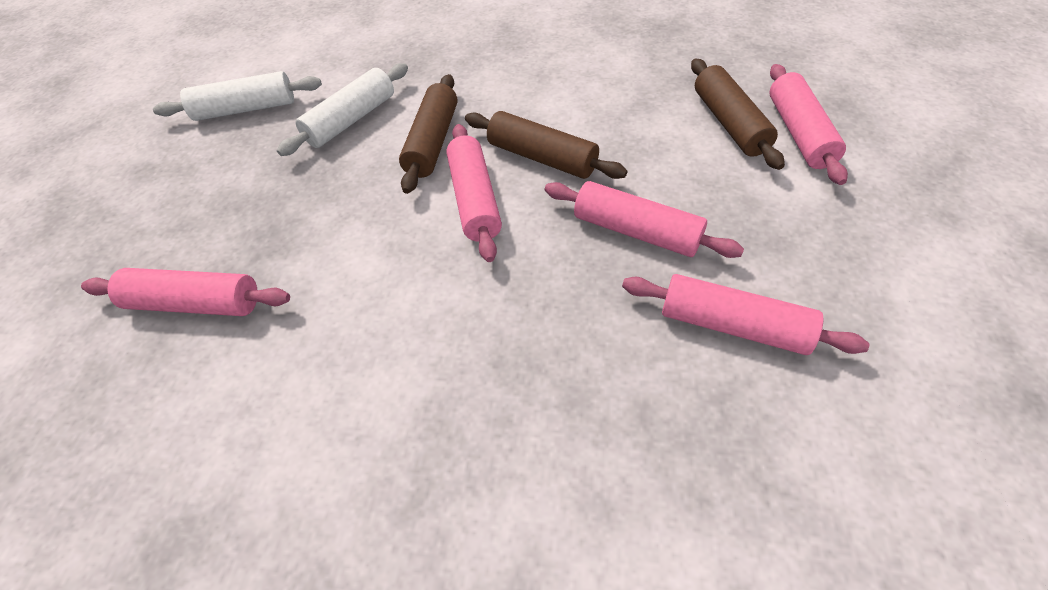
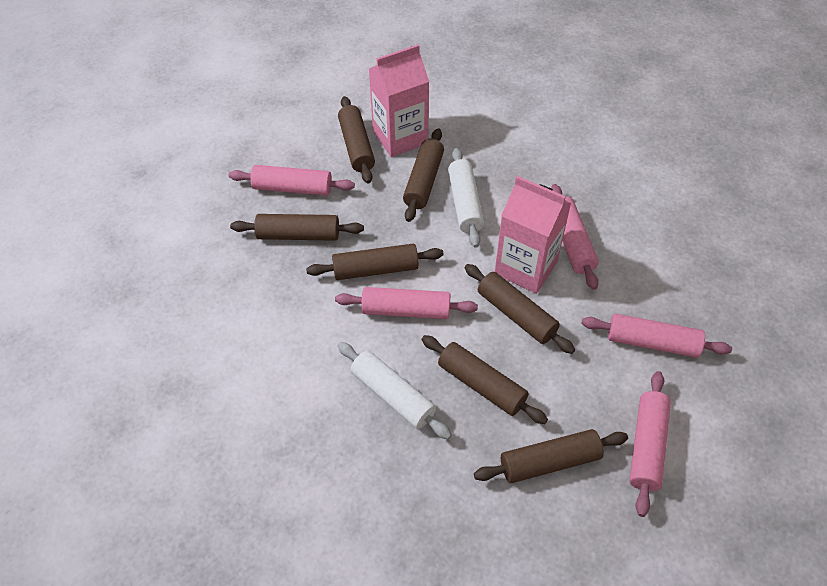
brown rolling pin: 3 -> 7
pink carton: 0 -> 2

